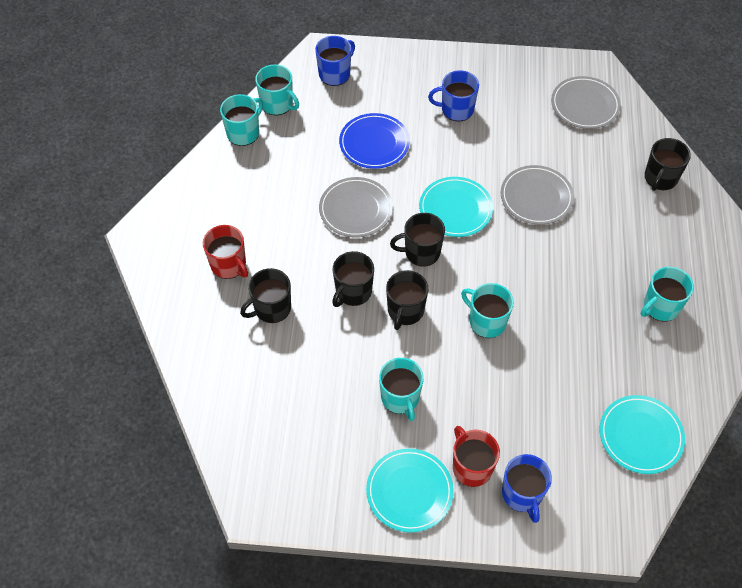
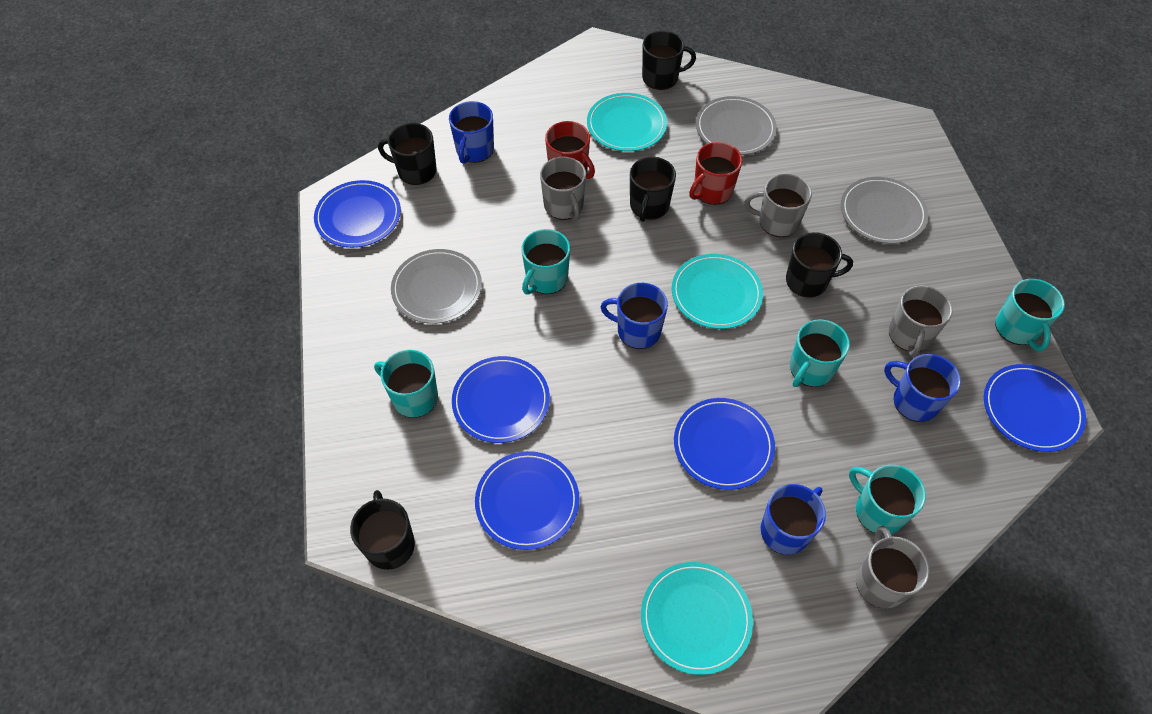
blue mug: 3 -> 4
blue plate: 1 -> 5
grey mug: 0 -> 4

